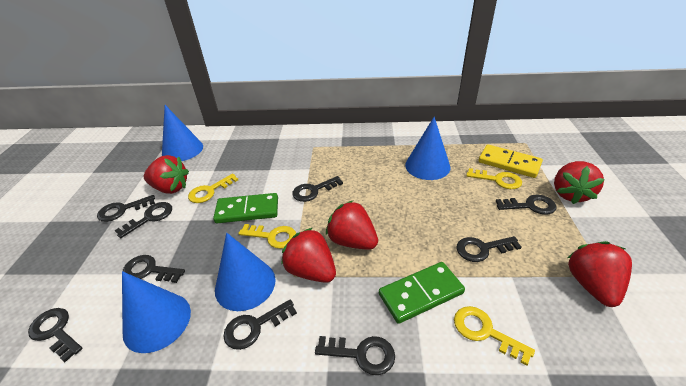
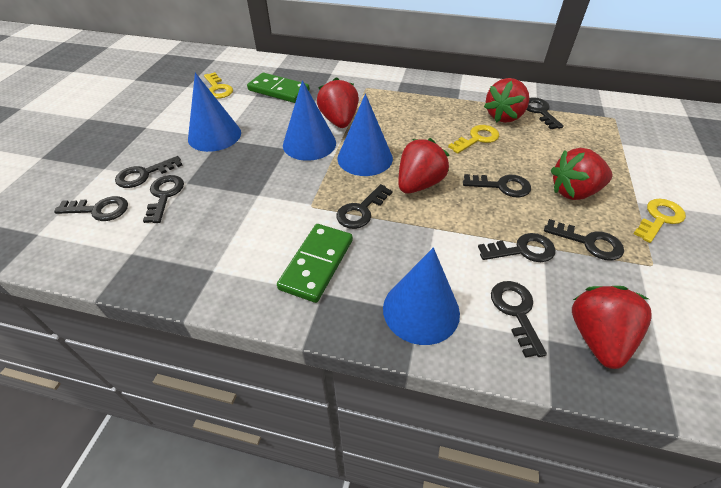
yellow domino: 1 -> 0
yellow key: 4 -> 3

